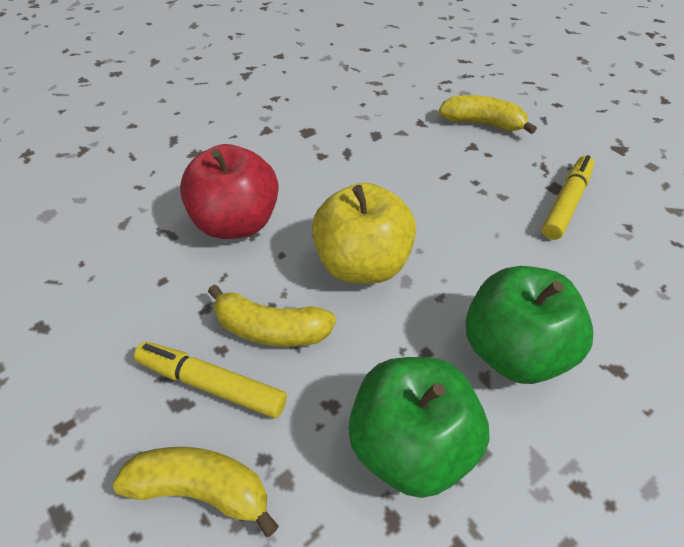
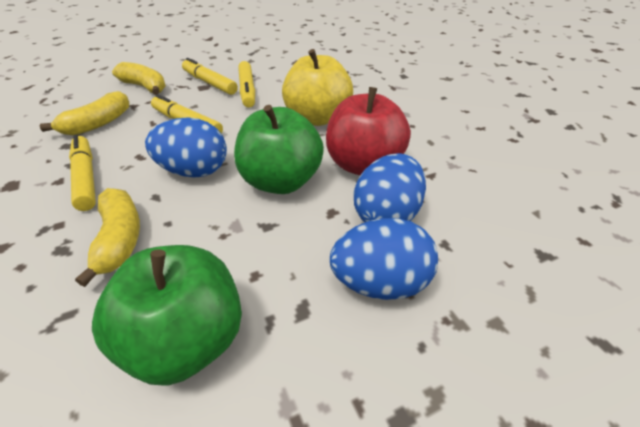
blue egg: 0 -> 3
yellow marker: 2 -> 4

